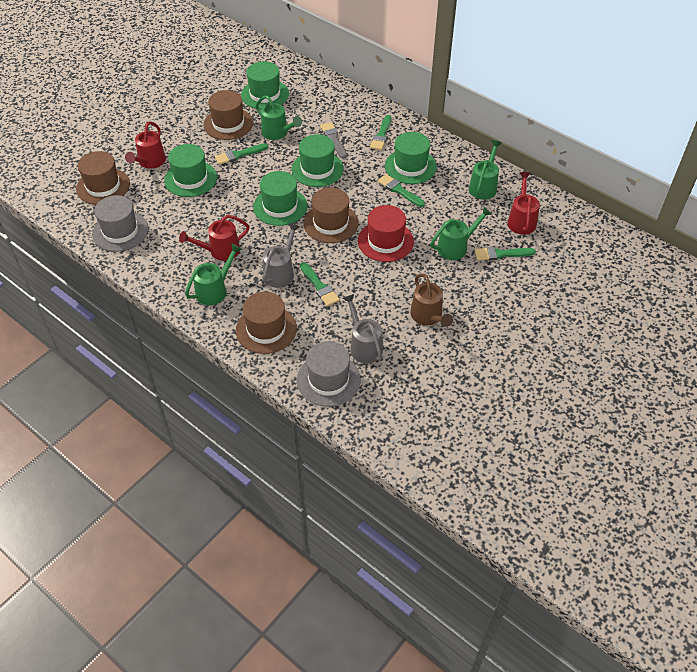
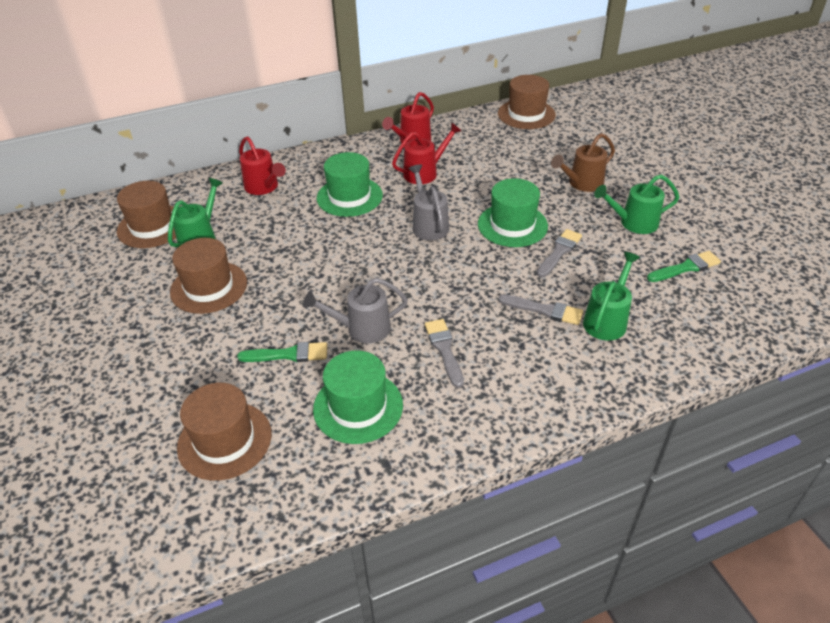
green brush: 5 -> 2
green hat: 5 -> 3
green watering can: 4 -> 3
grey brush: 1 -> 3
grey hat: 2 -> 0
red hat: 1 -> 0

